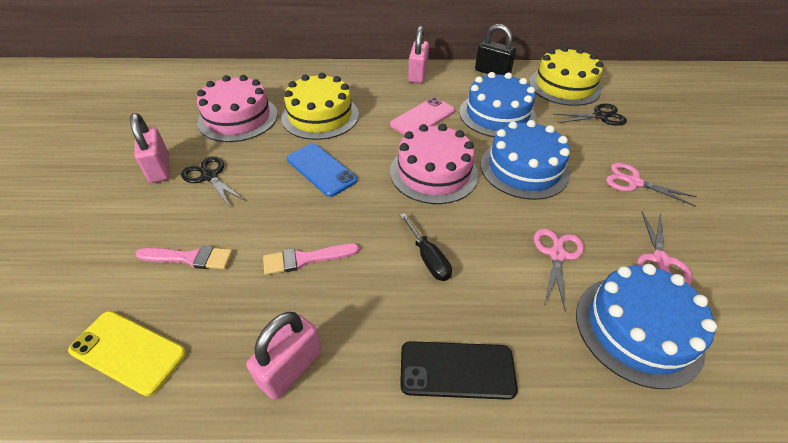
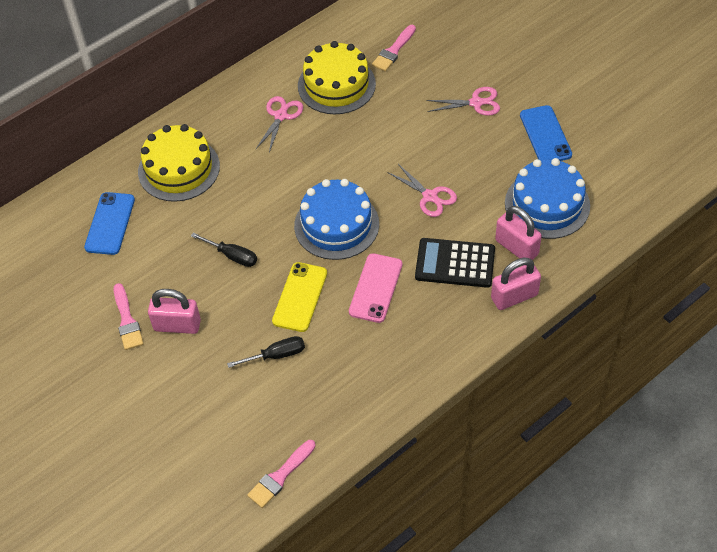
black calculator: 0 -> 1
black padlock: 1 -> 0
black phone: 1 -> 0
black scissors: 2 -> 0
black screwdriver: 1 -> 2
blue cake: 3 -> 2
blue phone: 1 -> 2
pink brush: 2 -> 3
pink cake: 2 -> 0

